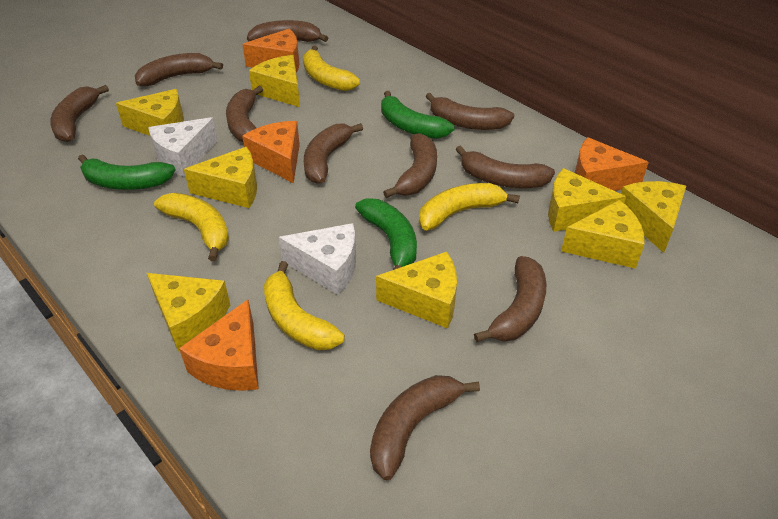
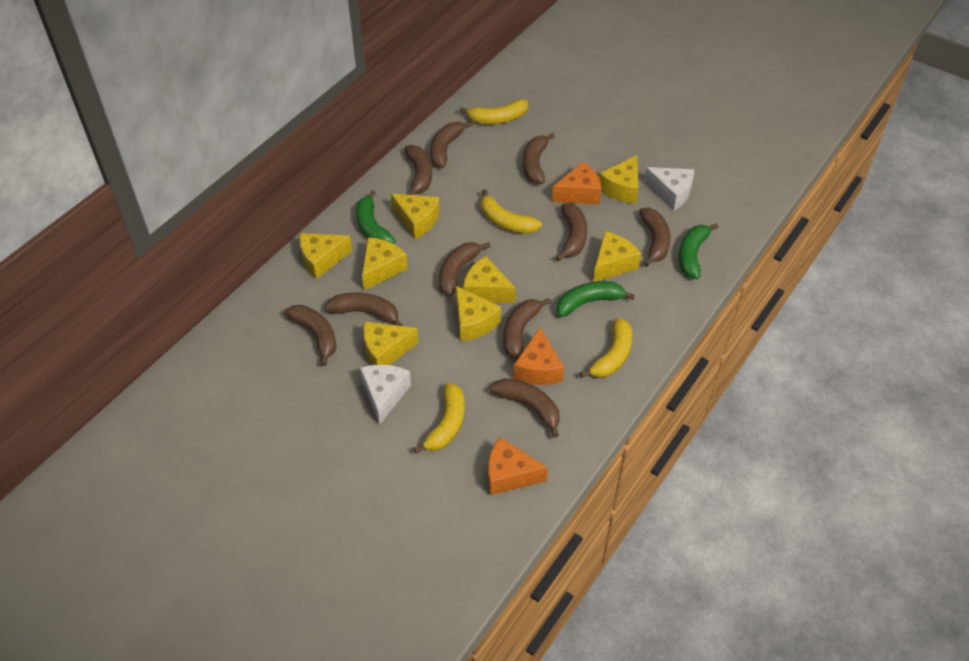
orange cheese: 4 -> 3

